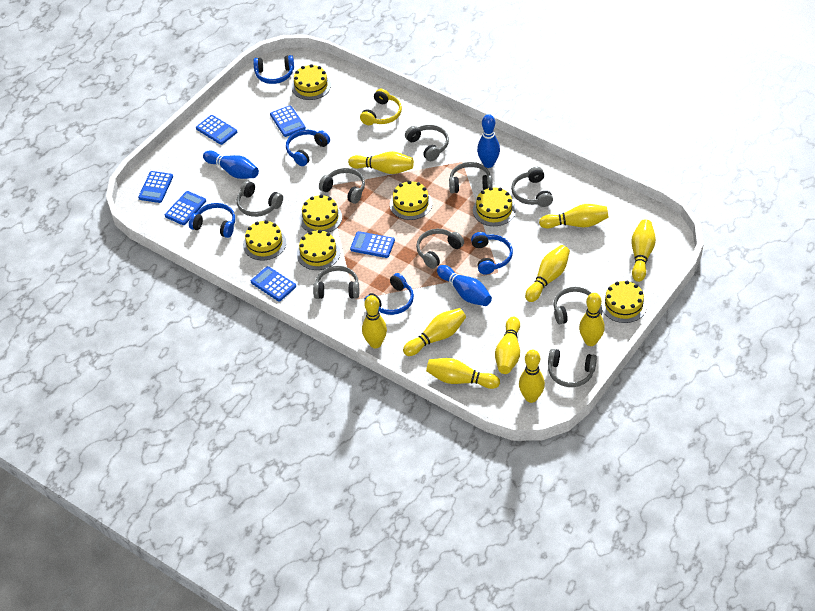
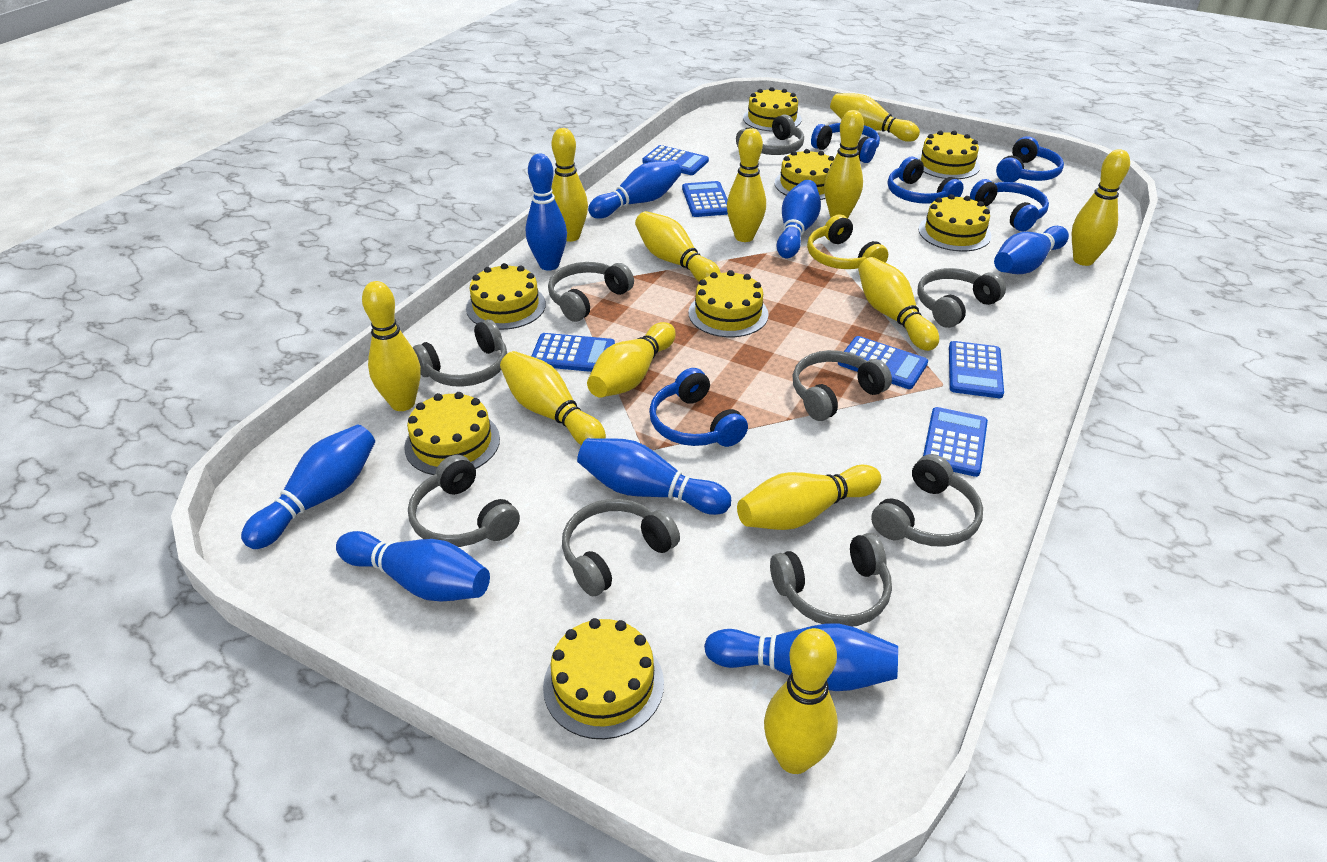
blue bowling pin: 3 -> 8
yellow bowling pin: 10 -> 12
yellow cake: 7 -> 8

